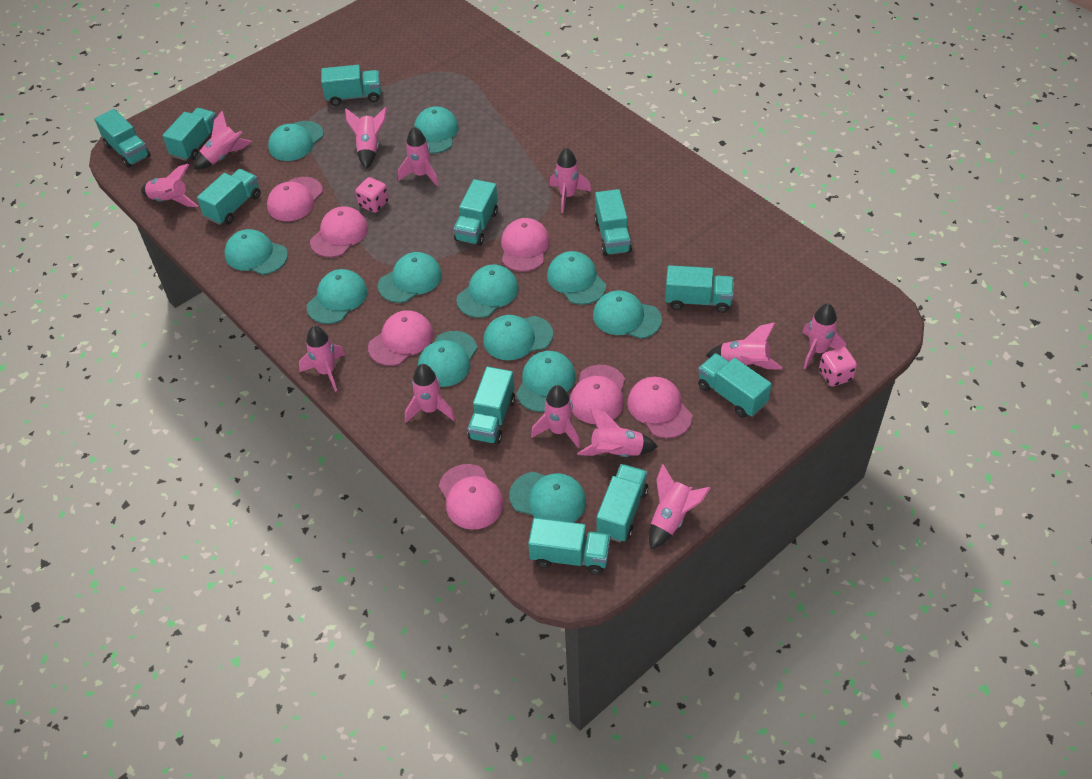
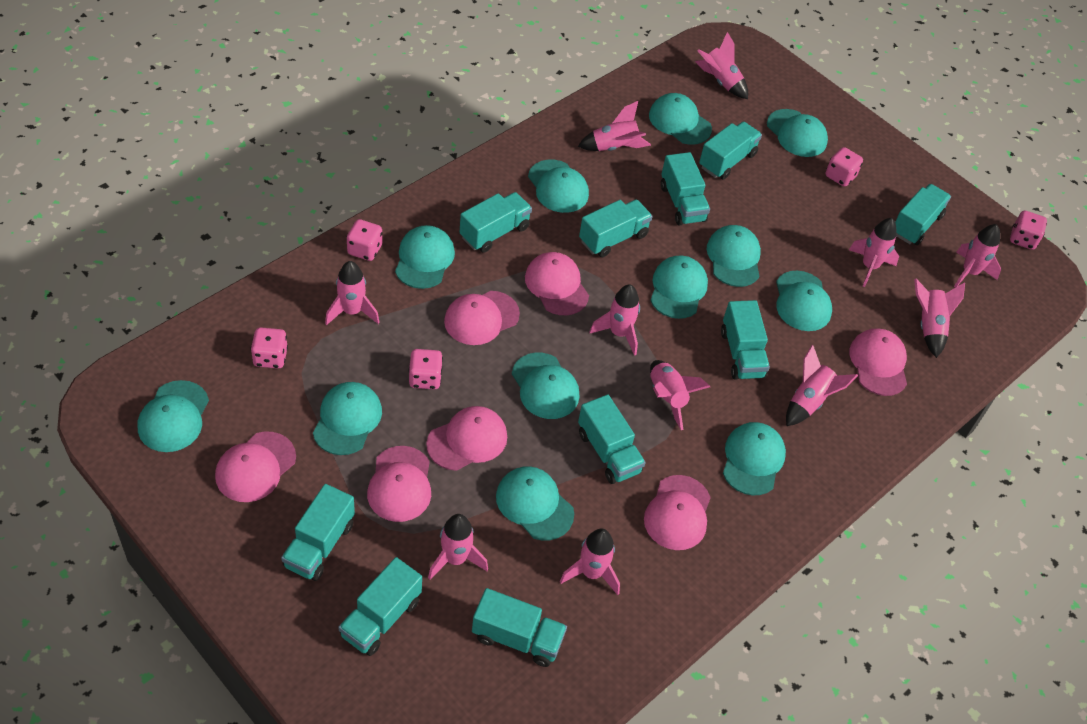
pink dice: 2 -> 5
pink rocket: 12 -> 11
turquoise truck: 11 -> 10

